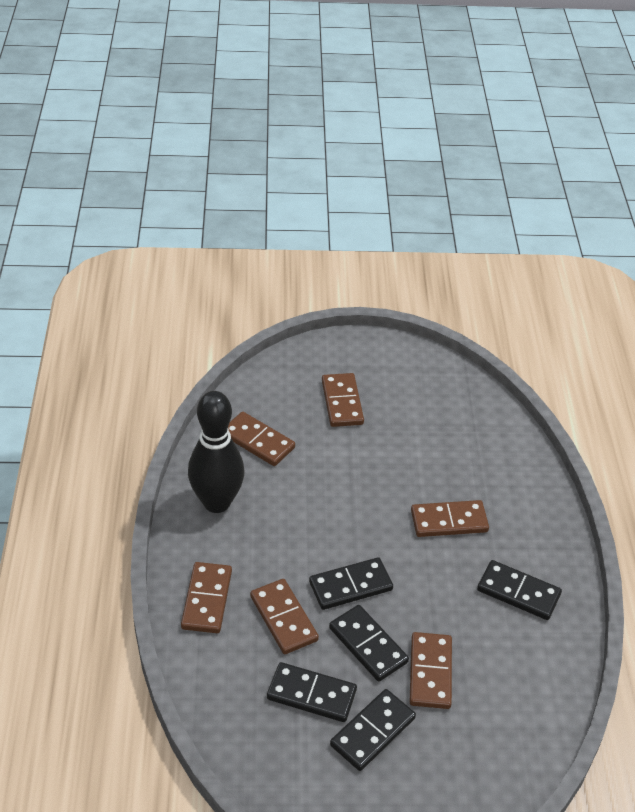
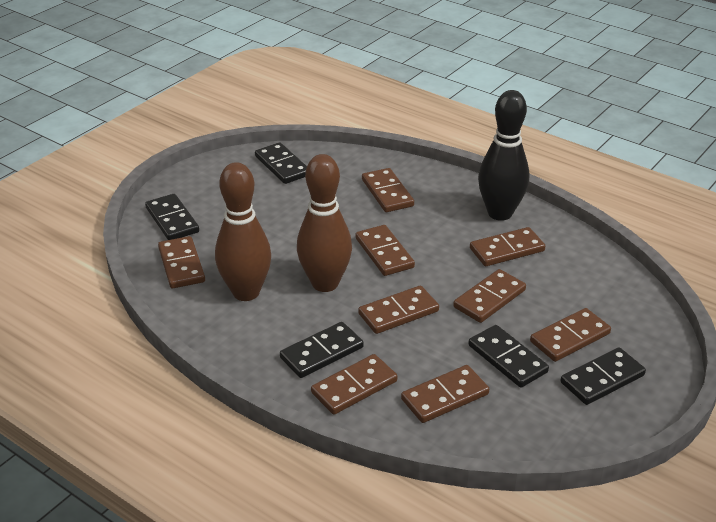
brown bowling pin: 0 -> 2
brown domino: 6 -> 9

